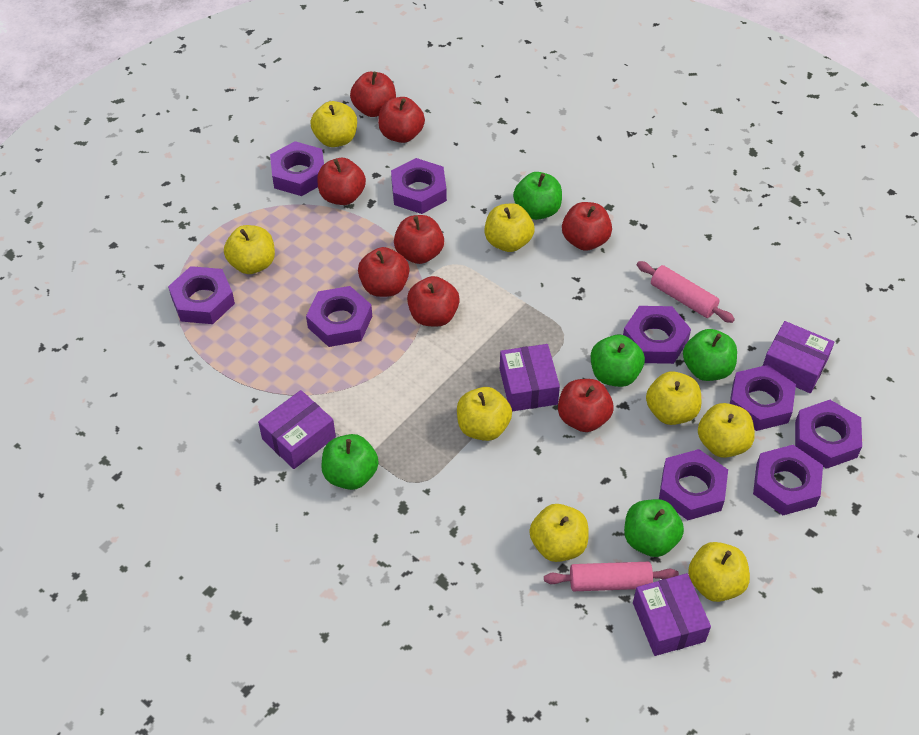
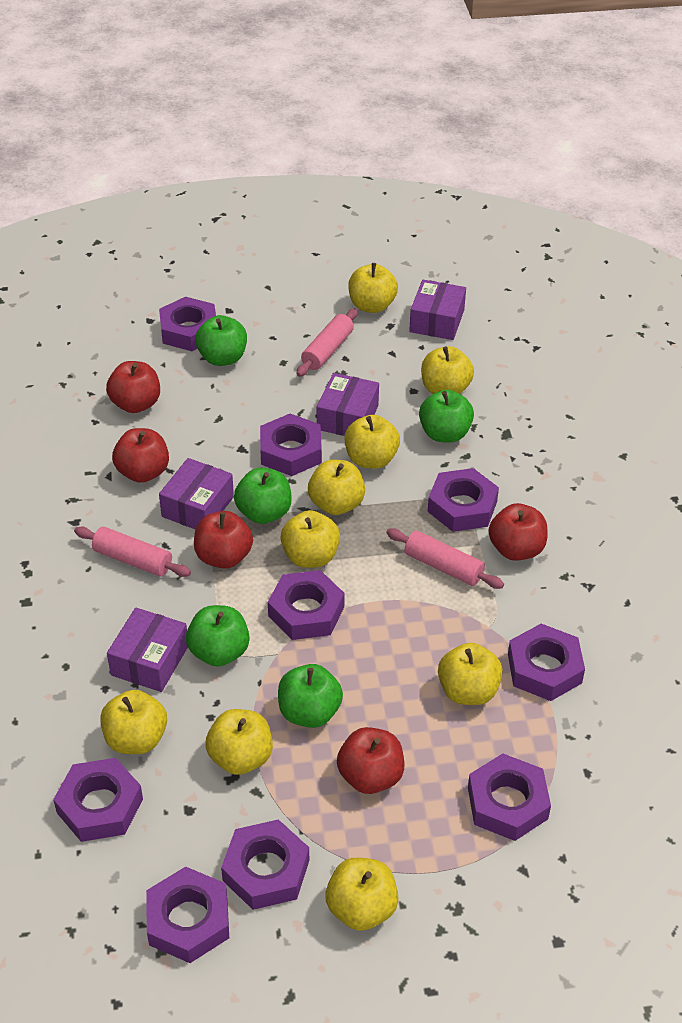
pink rolling pin: 2 -> 3
red apple: 8 -> 5
yellow apple: 8 -> 9

